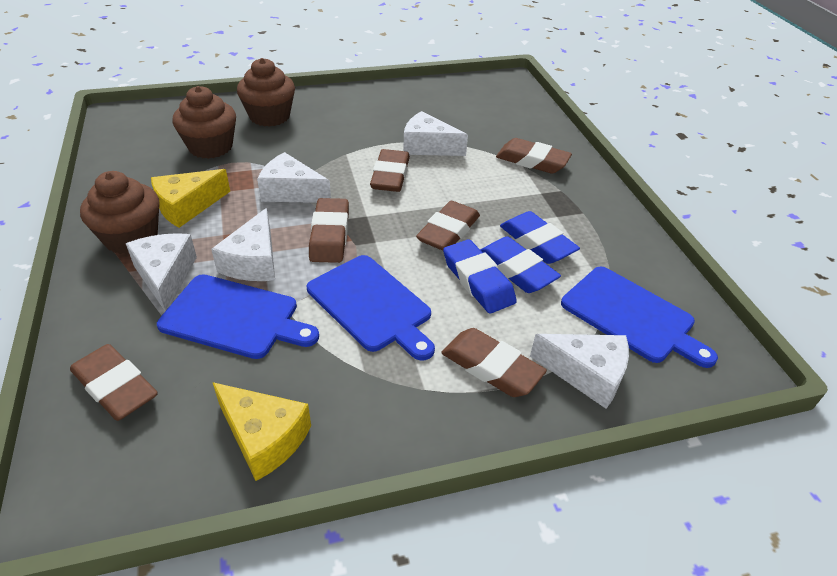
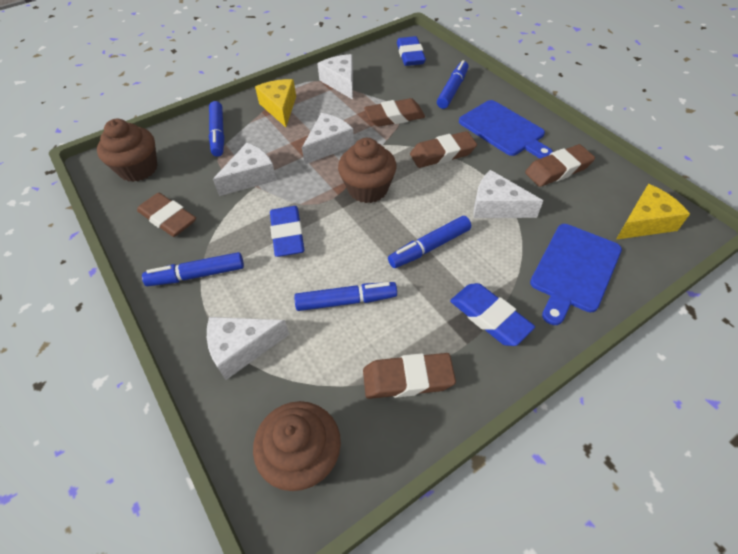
blue cutting board: 3 -> 2
blue marker: 0 -> 5
brown eraser: 6 -> 5

